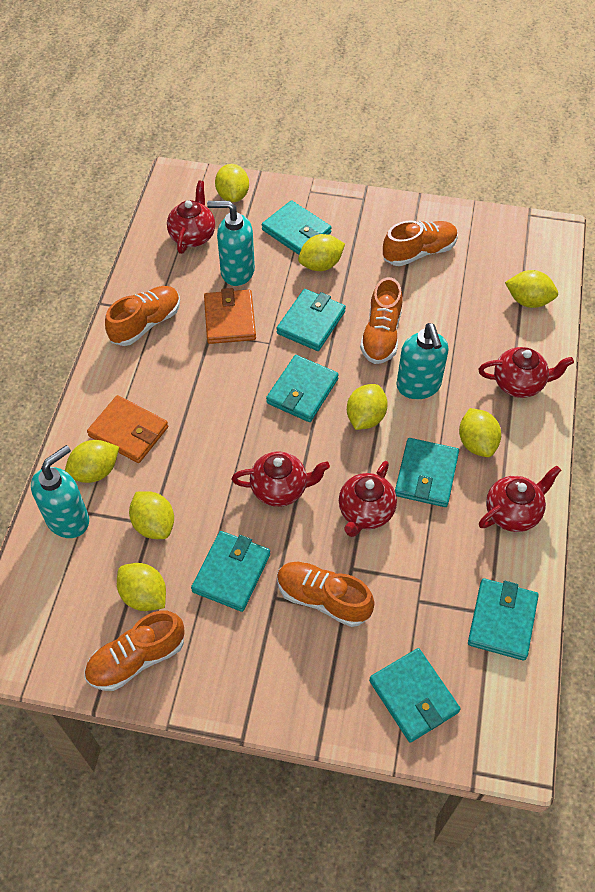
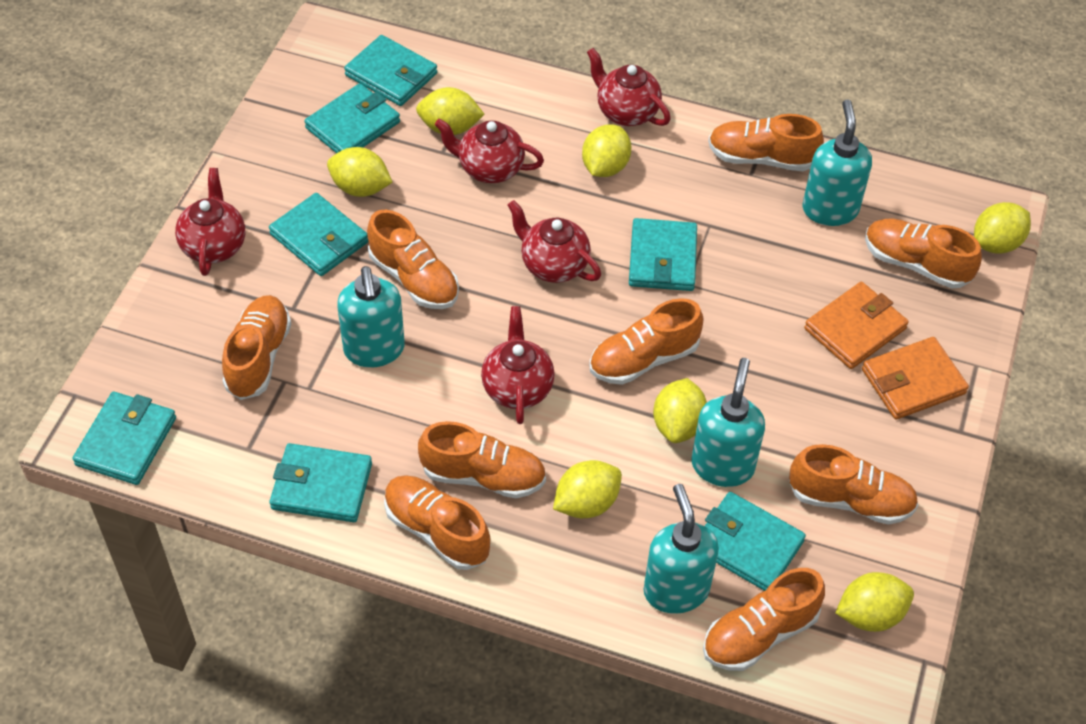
orange shoe: 5 -> 9
turquoise soap dispenser: 3 -> 4
yellow lemon: 8 -> 7

